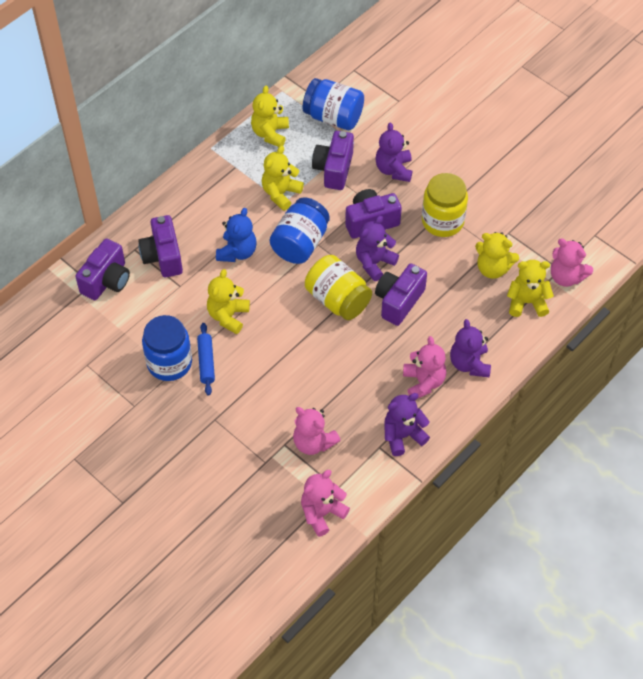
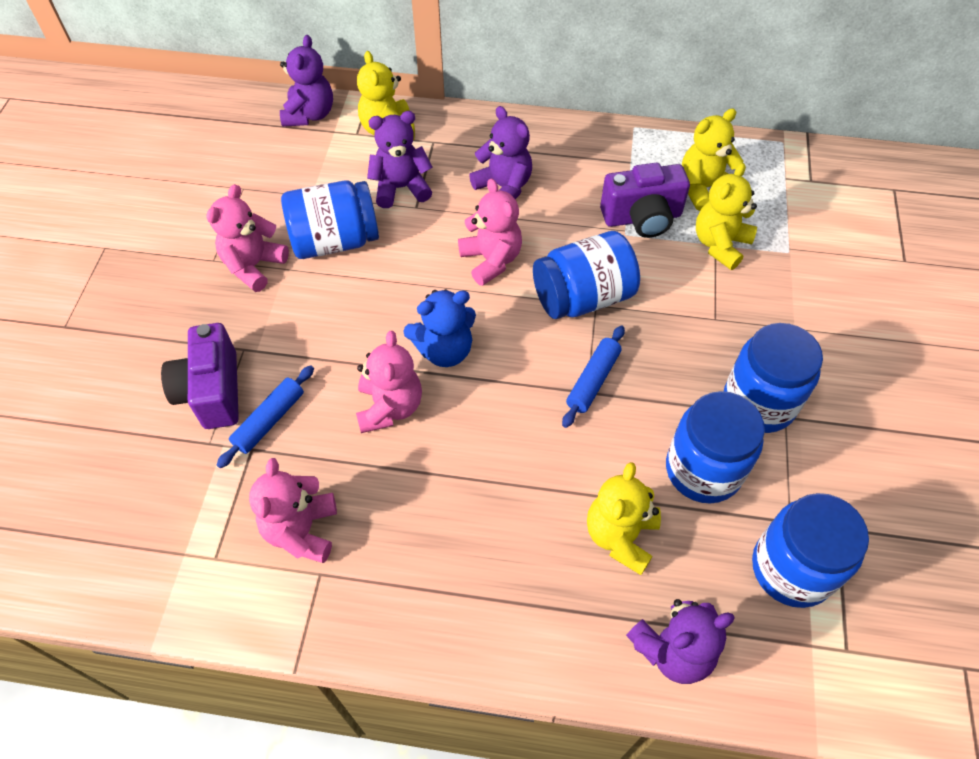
blue jar: 3 -> 5
blue rolling pin: 1 -> 2
purple camera: 5 -> 2
yellow jar: 2 -> 0
yellow teddy bear: 5 -> 4

